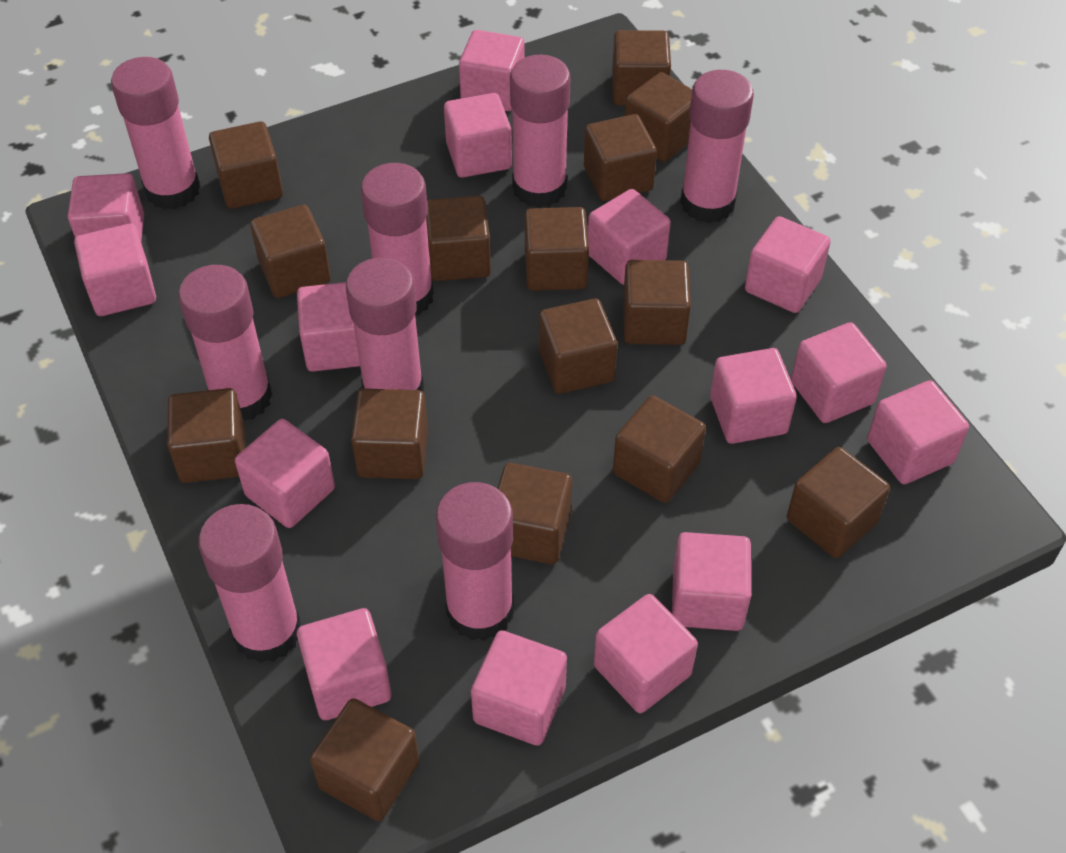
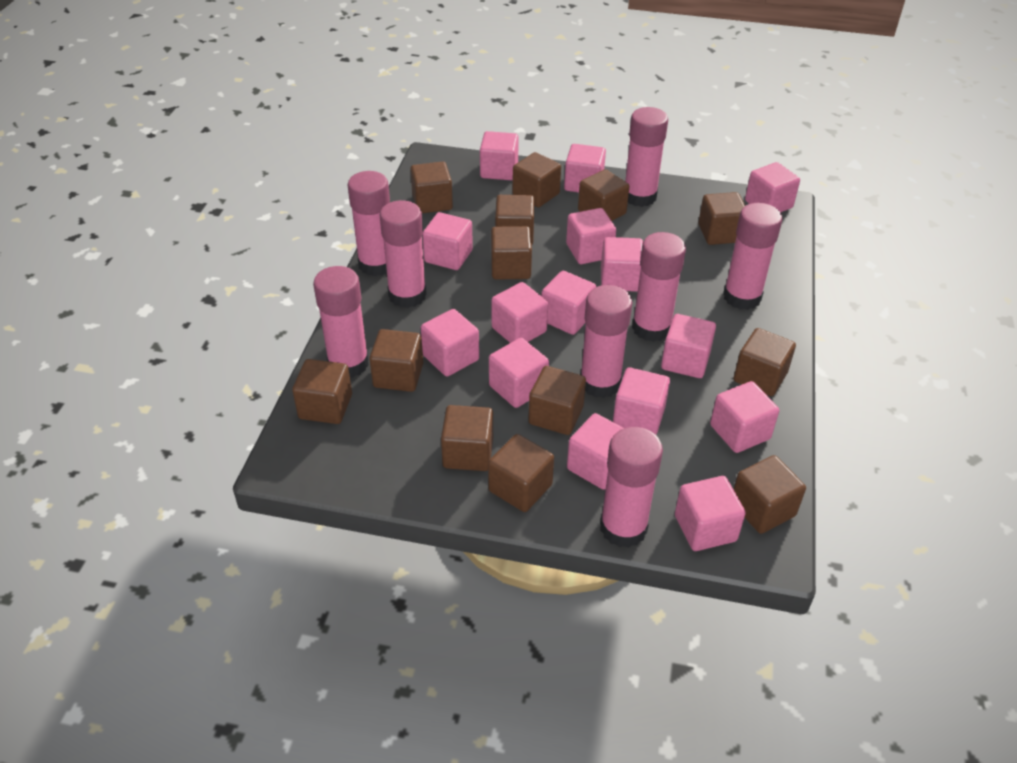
brown cube: 15 -> 13

